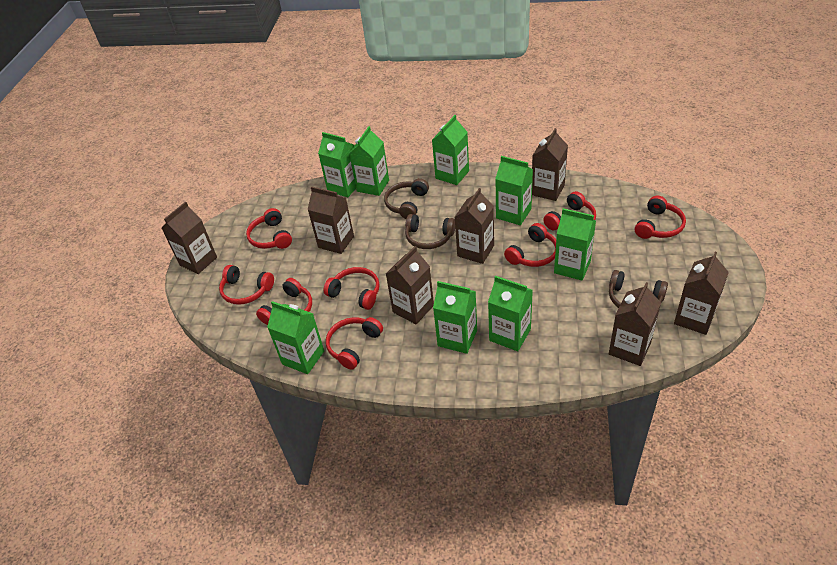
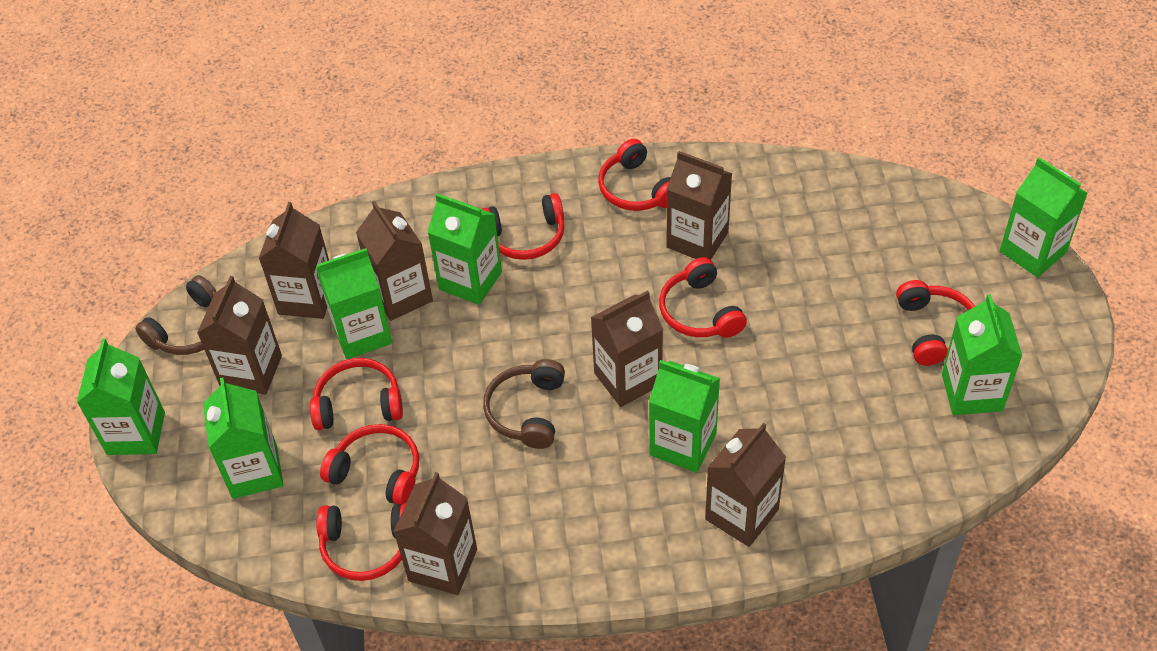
brown headphones: 3 -> 2
green carton: 8 -> 7
red headphones: 8 -> 7

